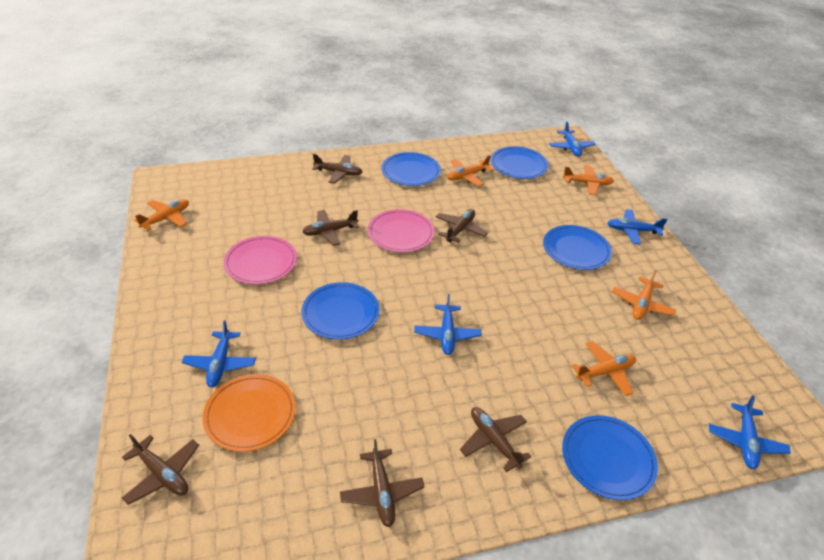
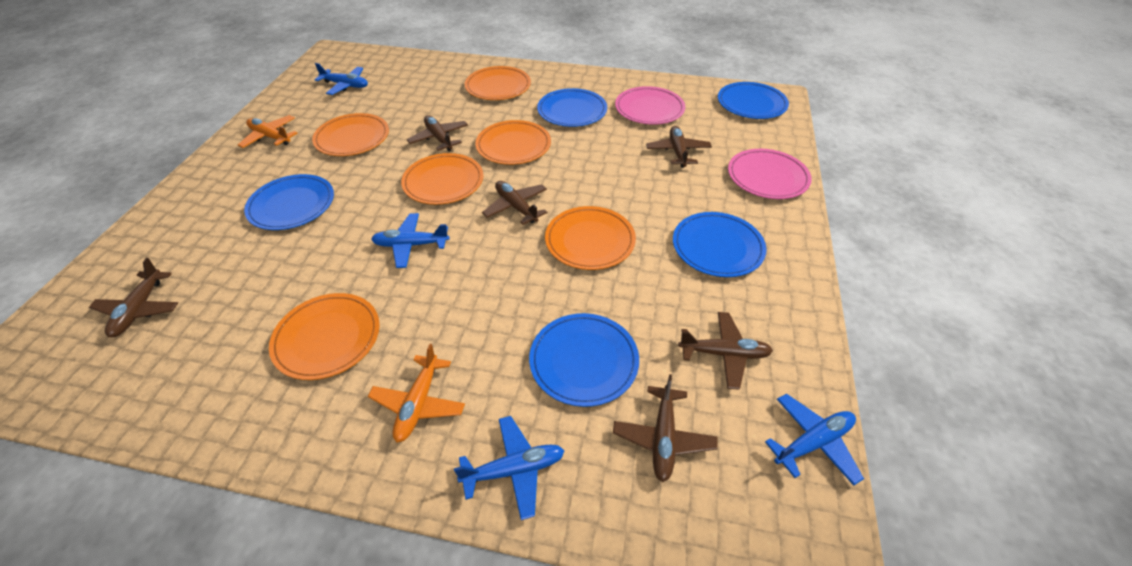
blue plane: 5 -> 4
orange plane: 5 -> 2
orange plate: 1 -> 6

